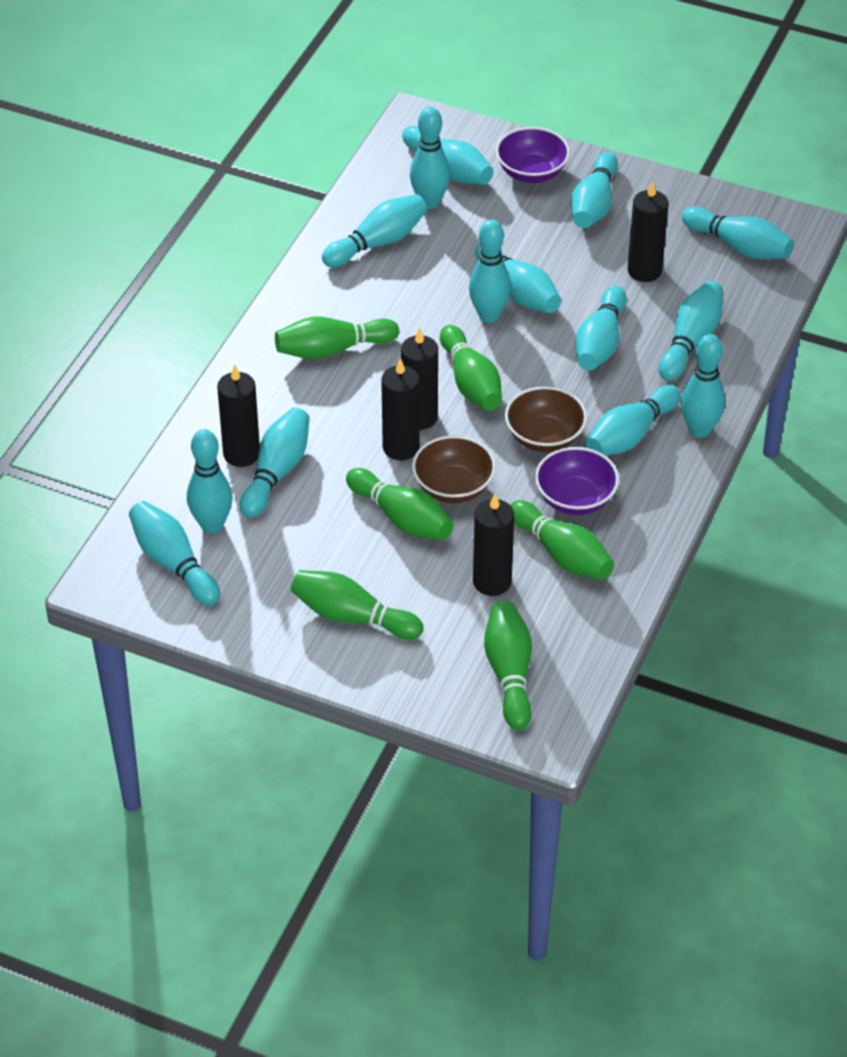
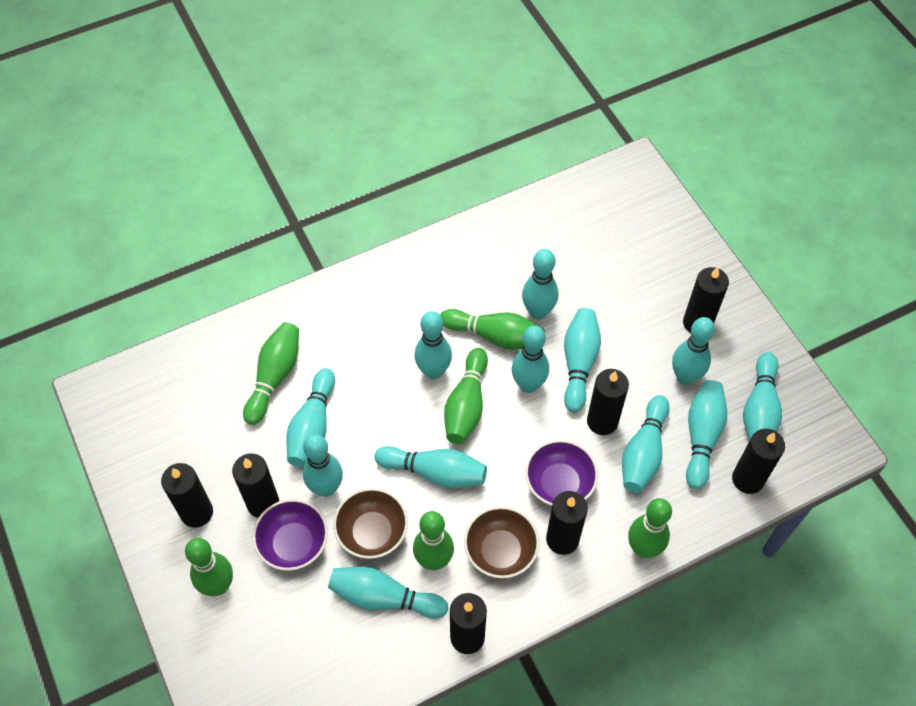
black candle: 5 -> 7
turquoise bowling pin: 14 -> 12

